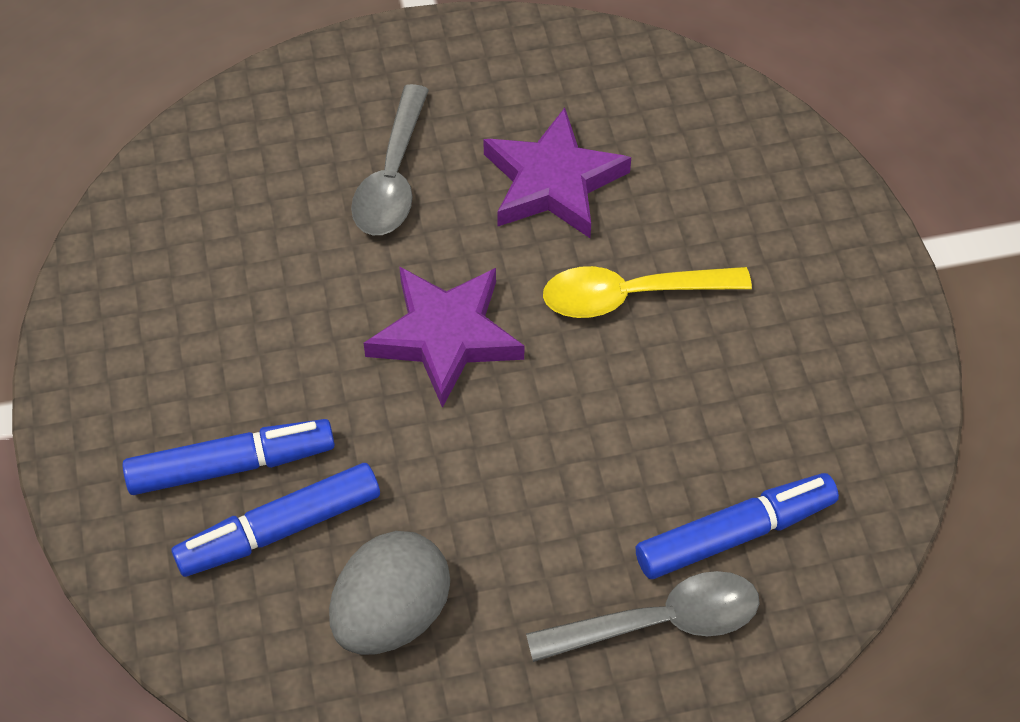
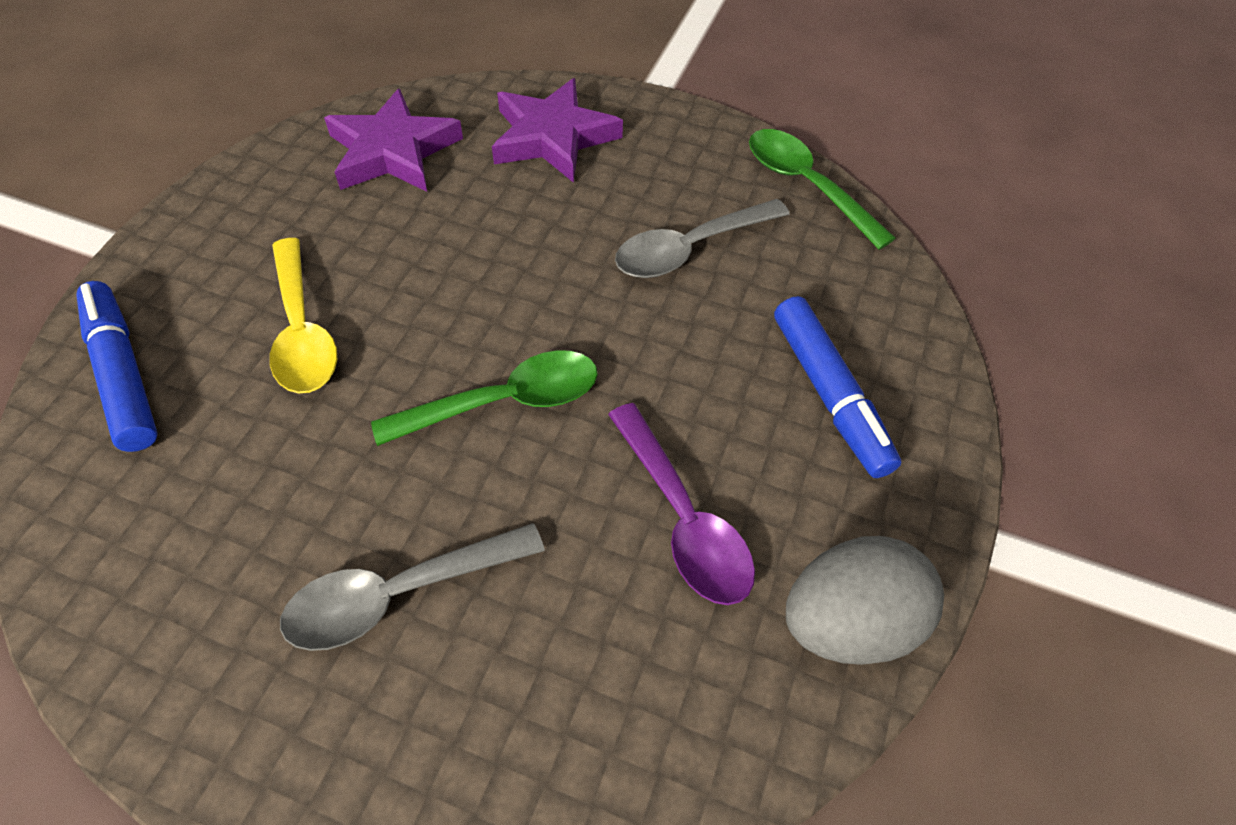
blue marker: 3 -> 2
green spoon: 0 -> 2
purple spoon: 0 -> 1

